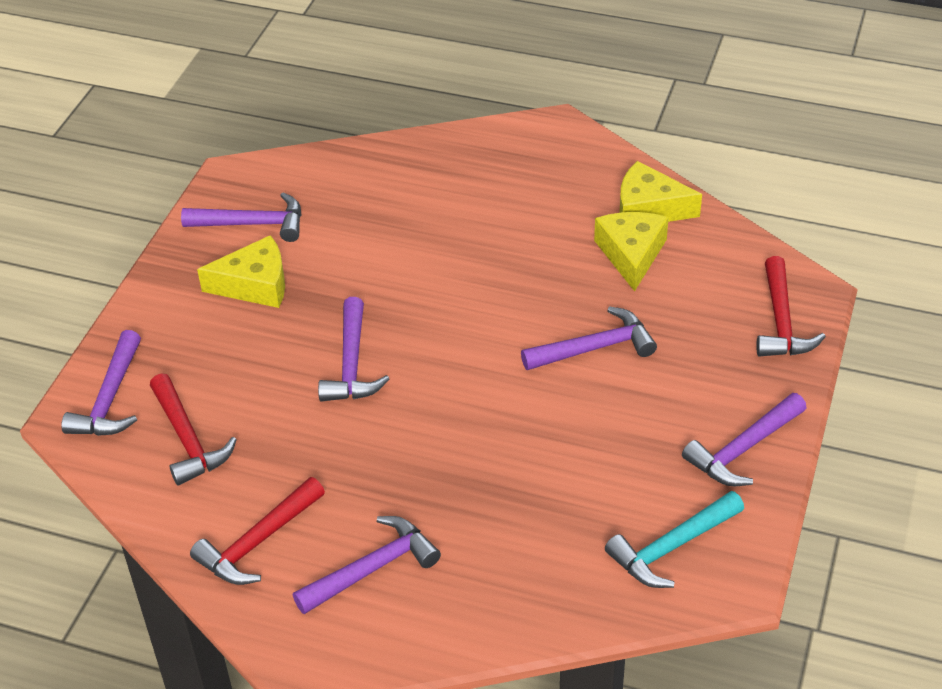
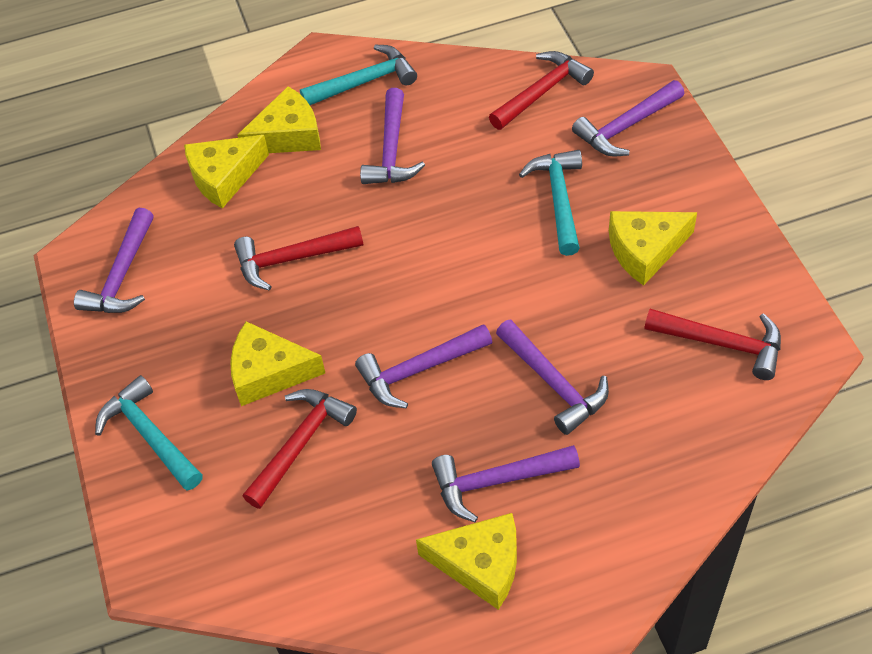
red hammer: 3 -> 4
turquoise hammer: 1 -> 3
yellow cheese: 3 -> 5

